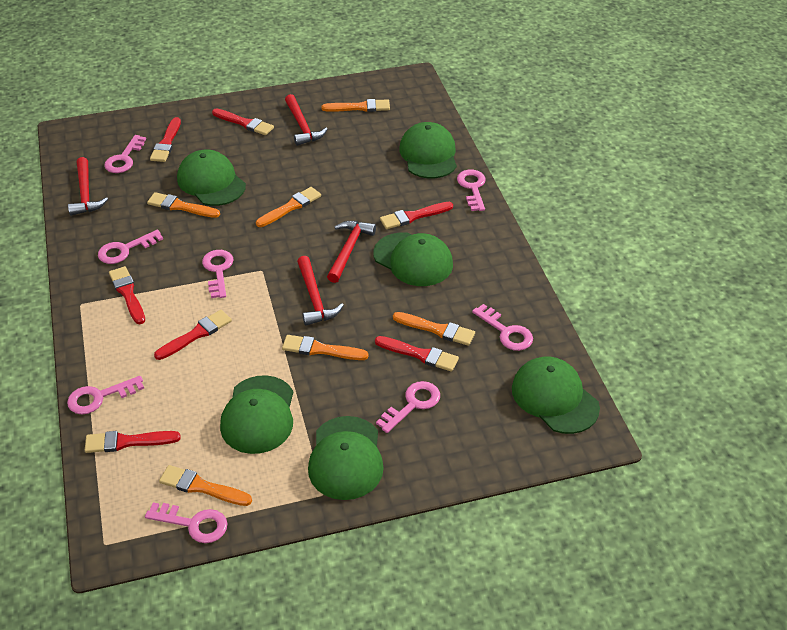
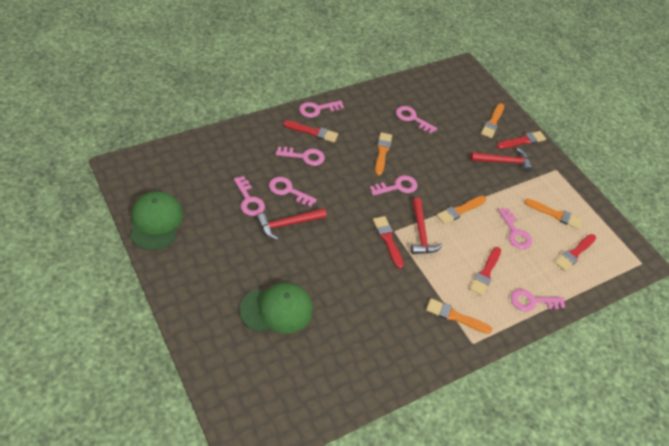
green cap: 6 -> 2
orange brush: 6 -> 5
red brush: 7 -> 5
red hammer: 4 -> 3

